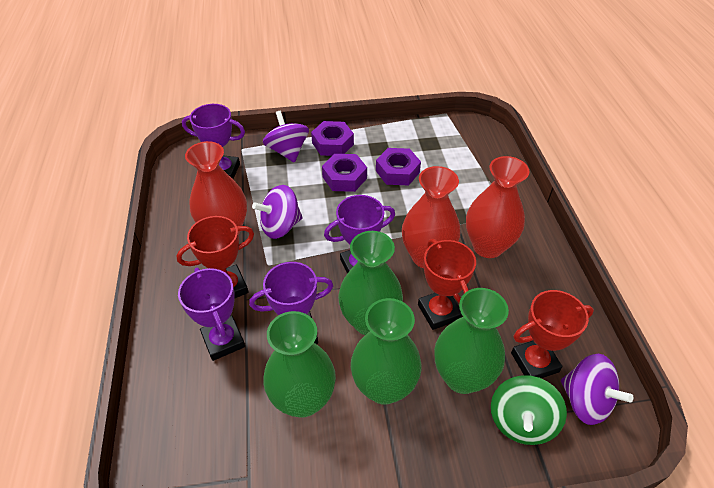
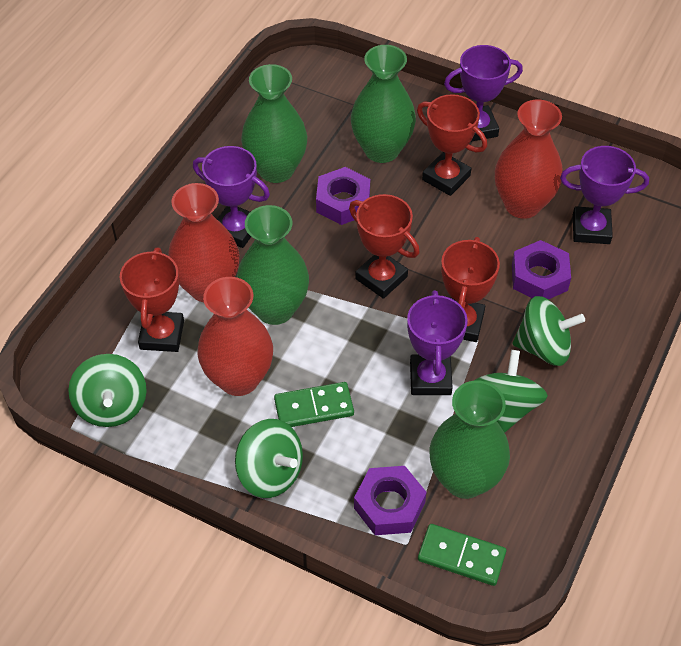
green domino: 0 -> 2
green spinning top: 1 -> 4
purple spinning top: 3 -> 0
red trophy: 3 -> 4

